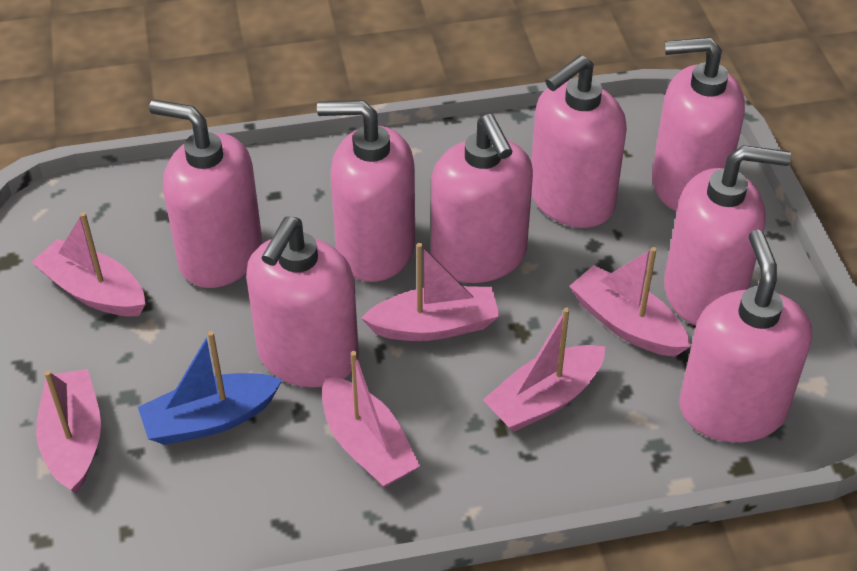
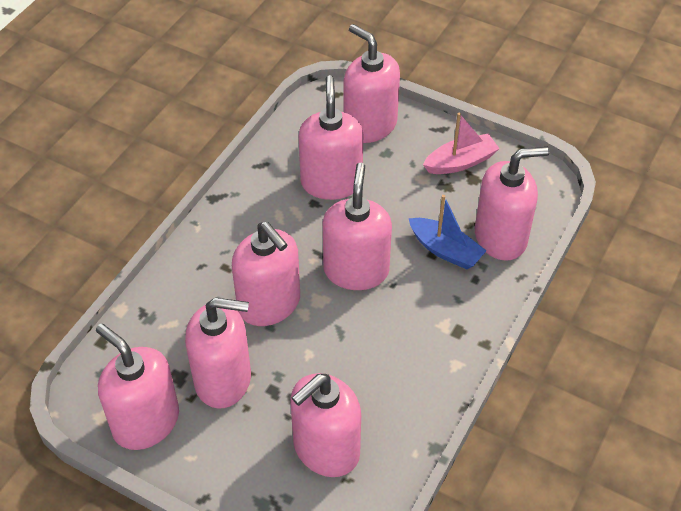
pink boat: 6 -> 1

